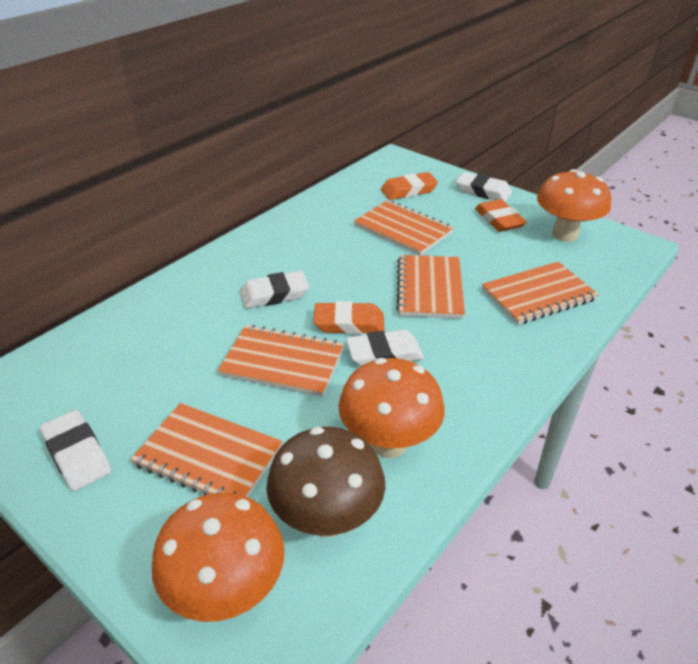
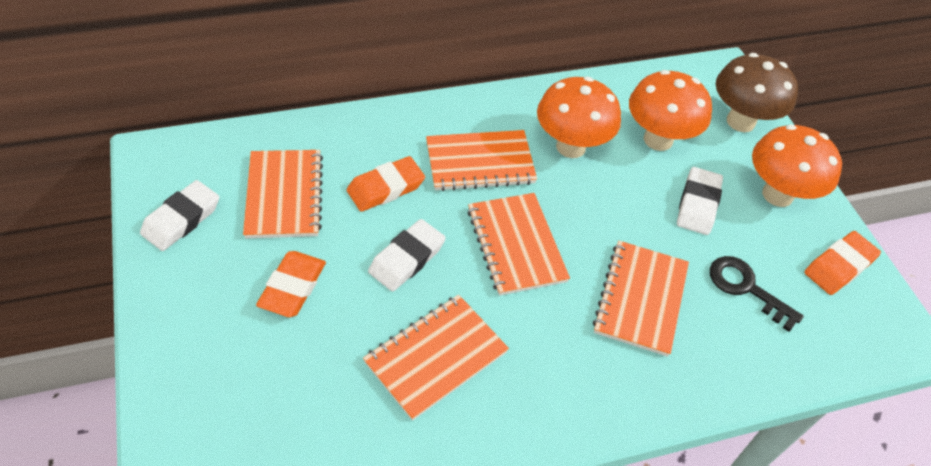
black key: 0 -> 1
white eraser: 4 -> 3

